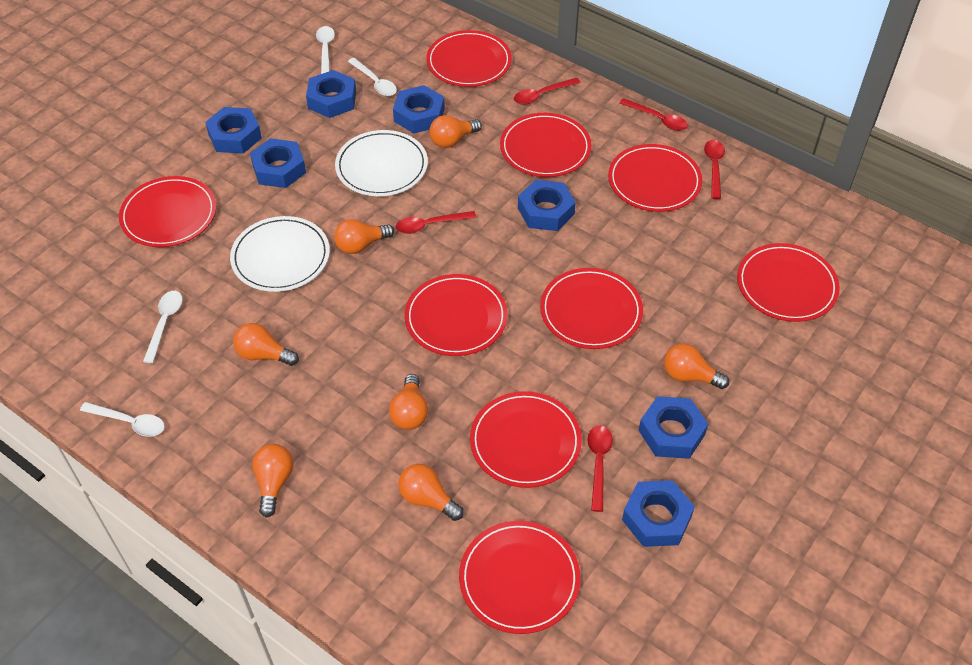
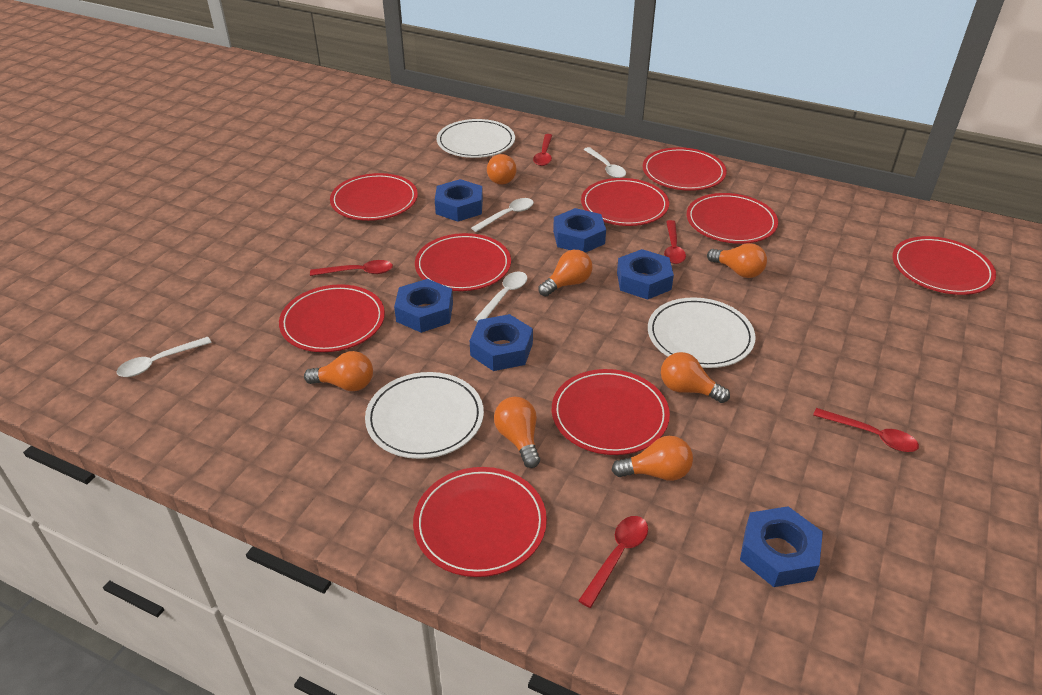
blue nut: 7 -> 6
white plate: 2 -> 3

